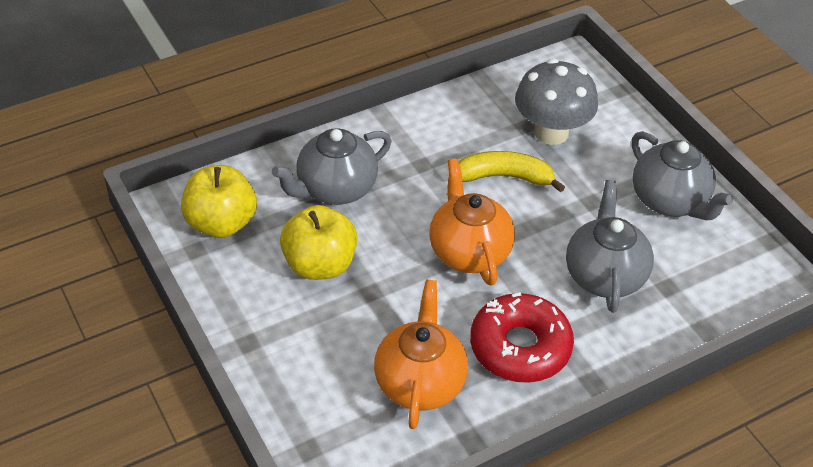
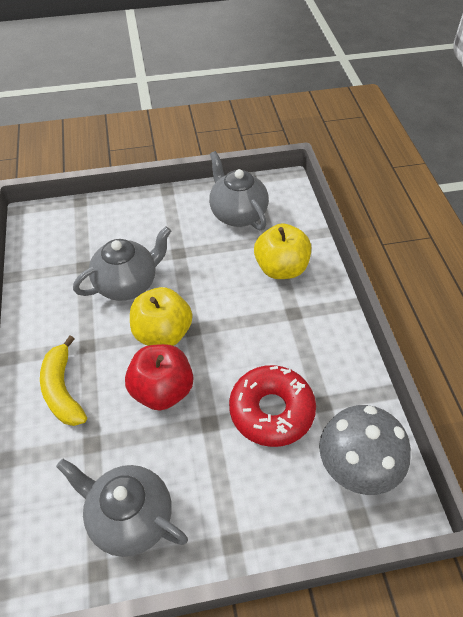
orange teapot: 2 -> 0
red apple: 0 -> 1

